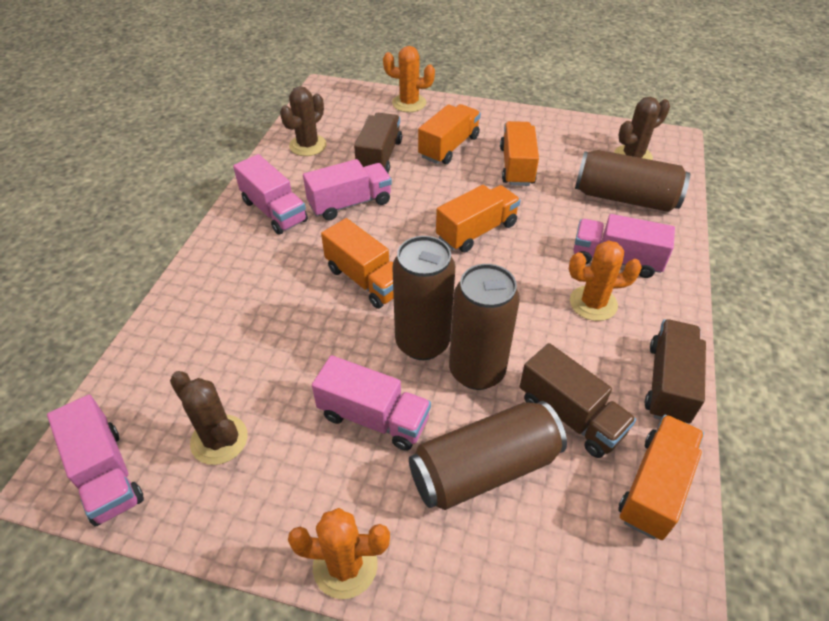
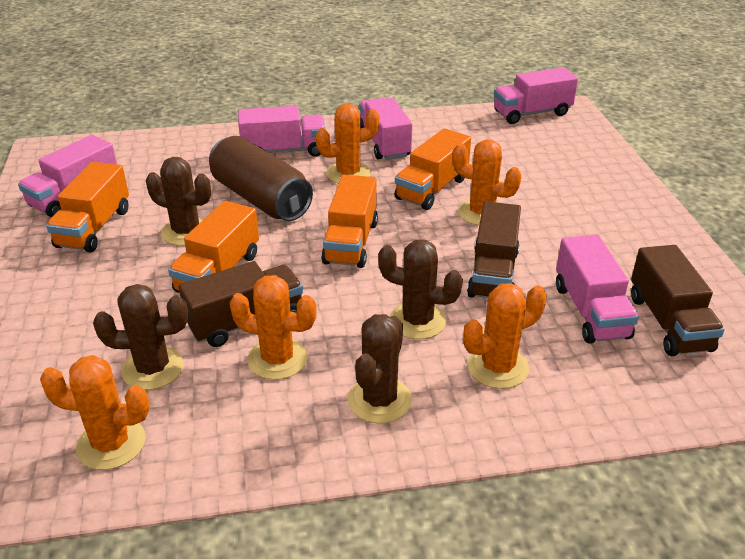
brown cactus: 3 -> 4
brown can: 4 -> 1
orange cactus: 3 -> 5
orange truck: 5 -> 4

